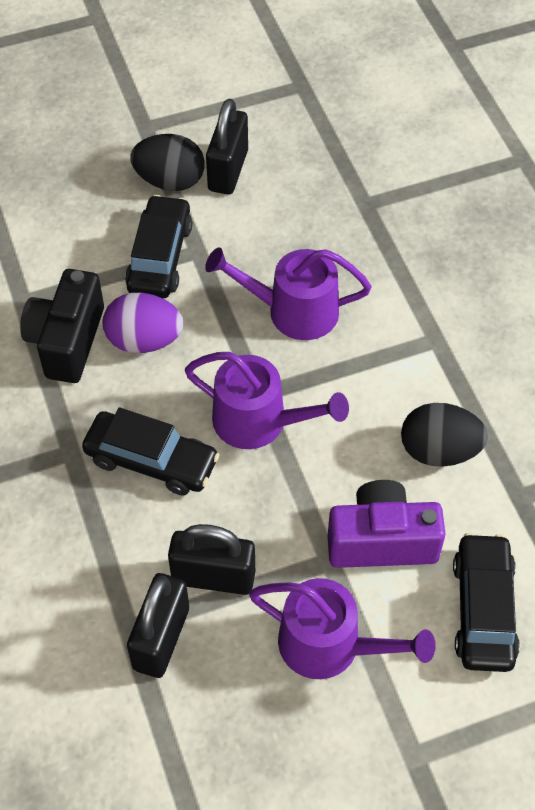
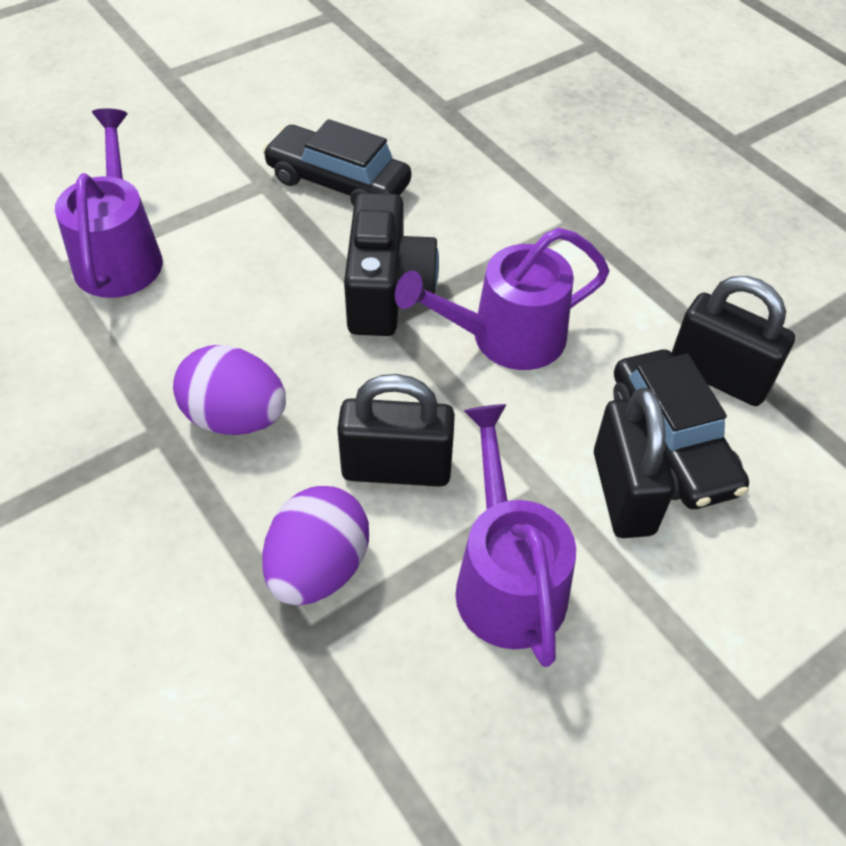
black car: 3 -> 2
black egg: 2 -> 0
purple camera: 1 -> 0
purple egg: 1 -> 2

